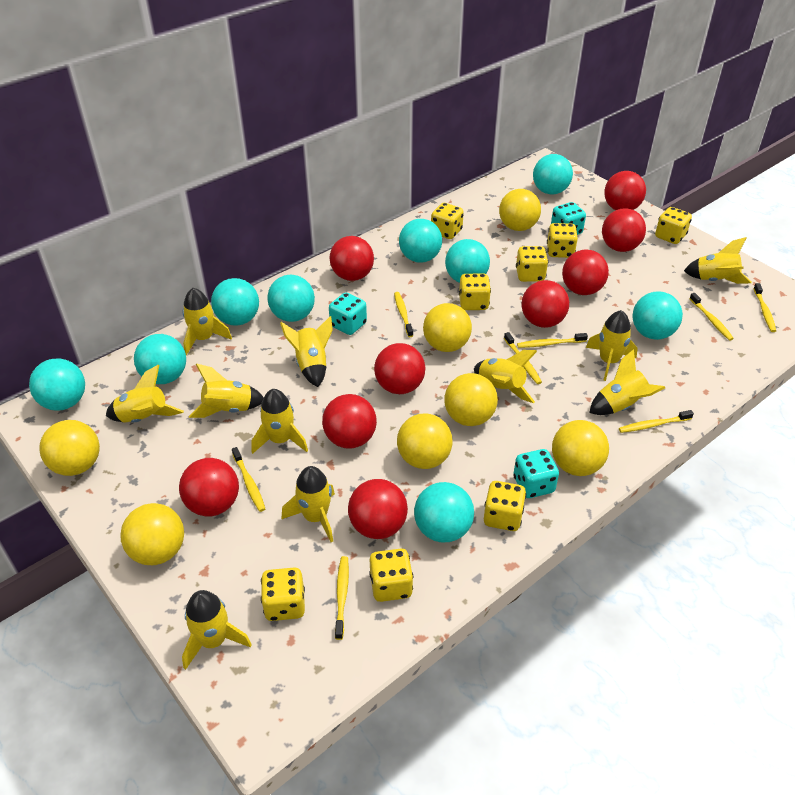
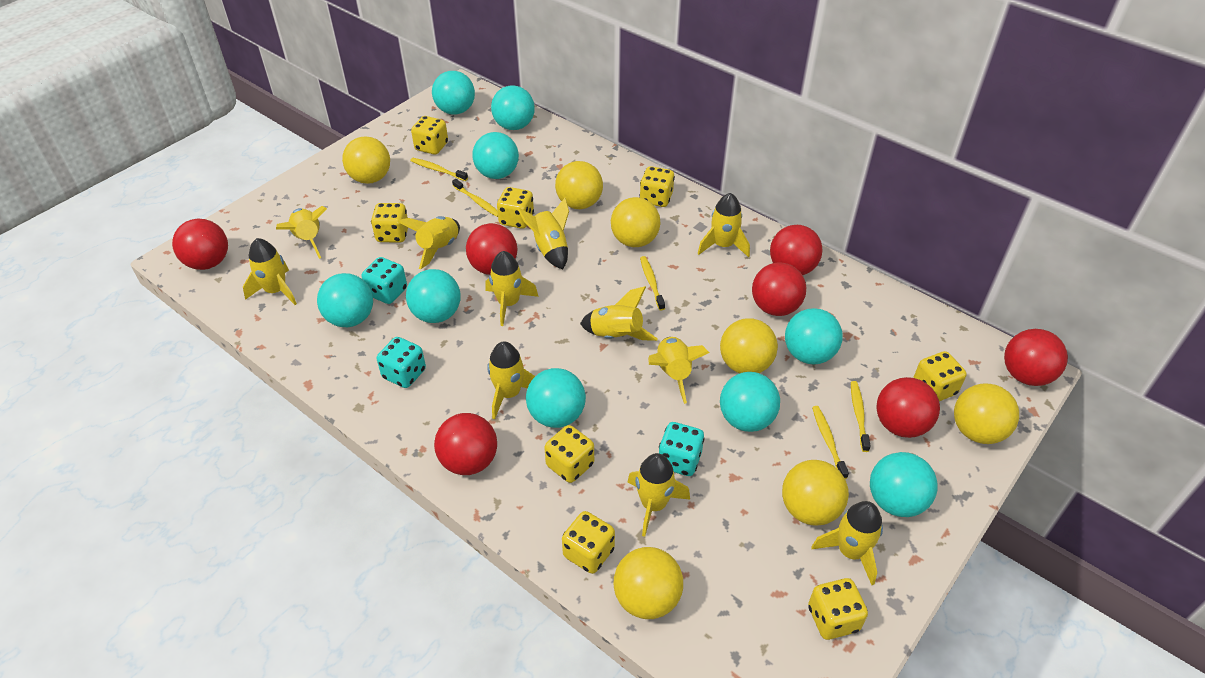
red ball: 9 -> 7
yellow toothbrush: 8 -> 5

